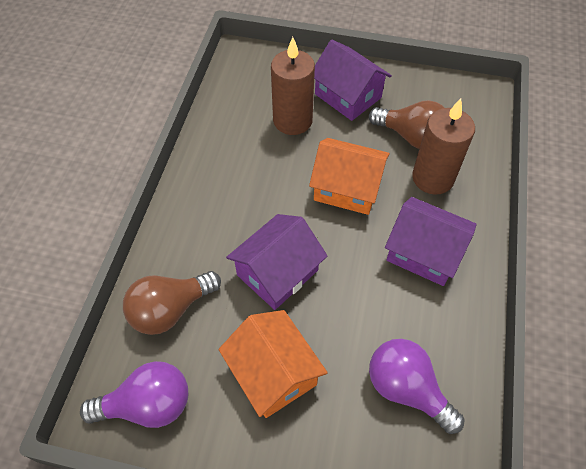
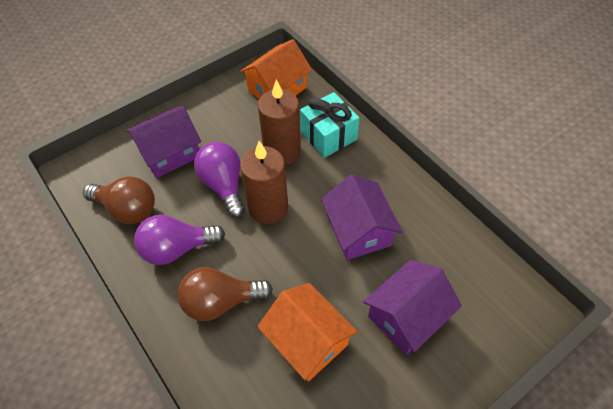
turquoise gift: 0 -> 1

